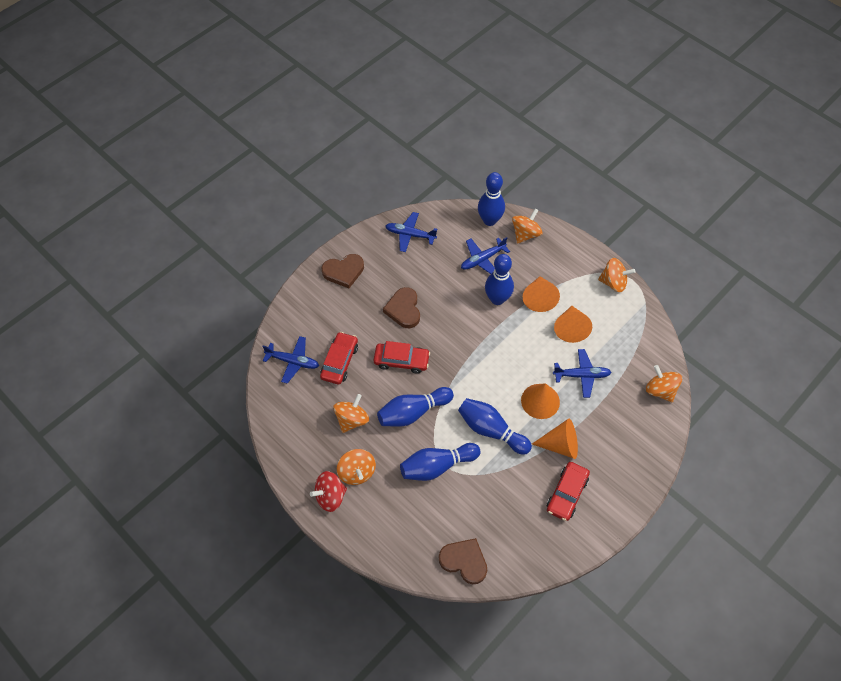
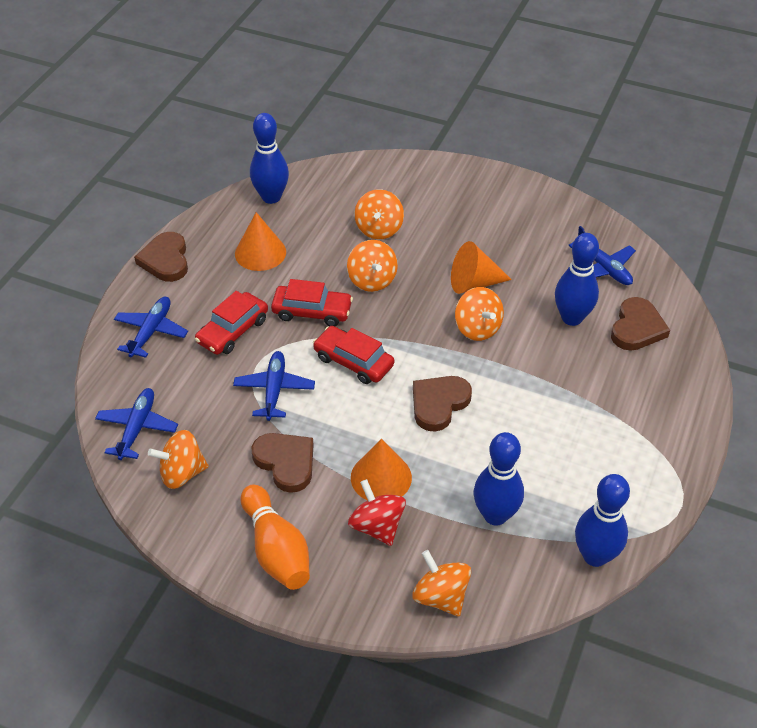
blue bowling pin: 5 -> 4
brown heart: 3 -> 4
orange bowling pin: 0 -> 1
orange cone: 4 -> 3

